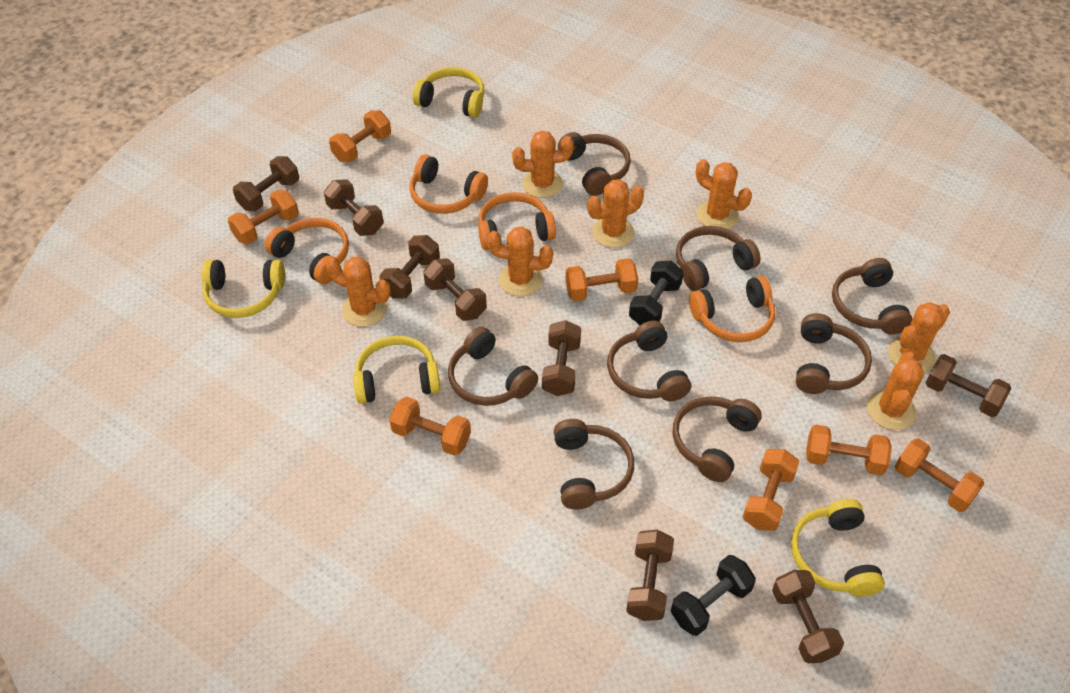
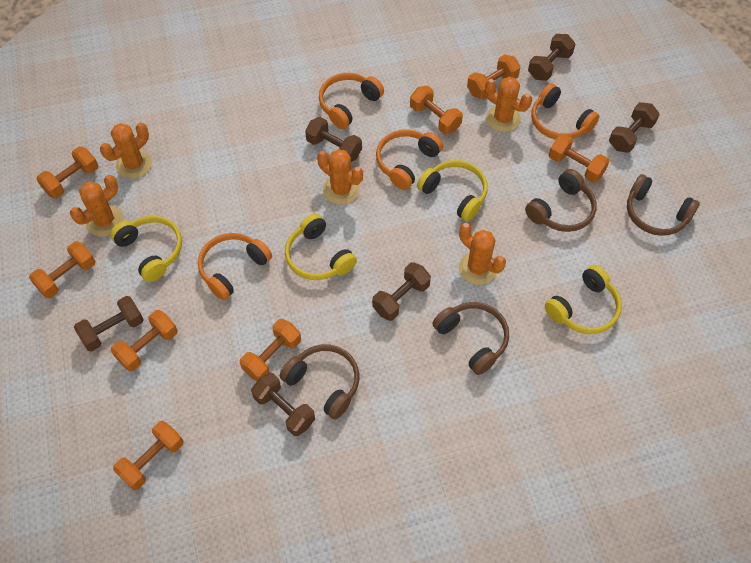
black dumbbell: 2 -> 0
brown dumbbell: 8 -> 6
brown headphones: 8 -> 4
orange cactus: 7 -> 5
orange dumbbell: 7 -> 8

